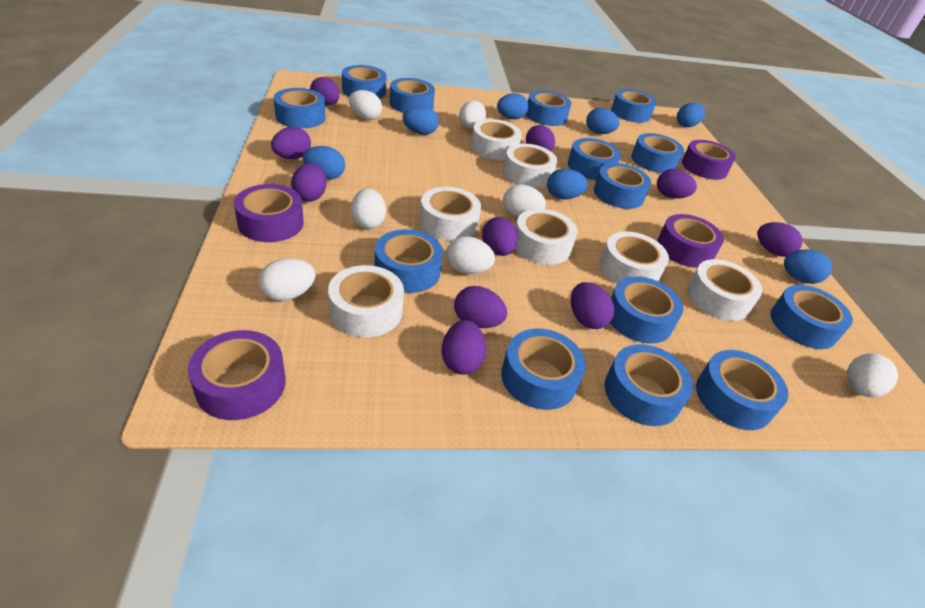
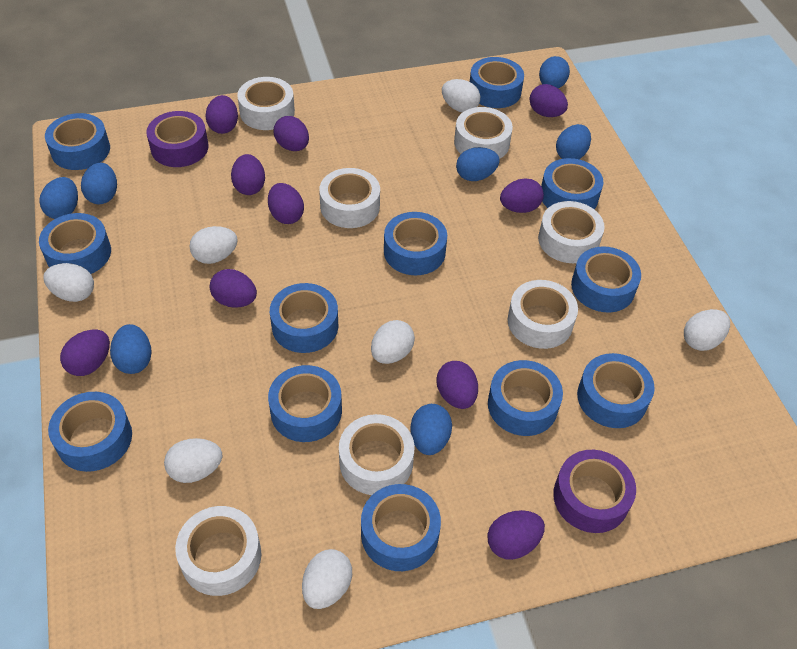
blue tape: 14 -> 12
purple tape: 4 -> 2

